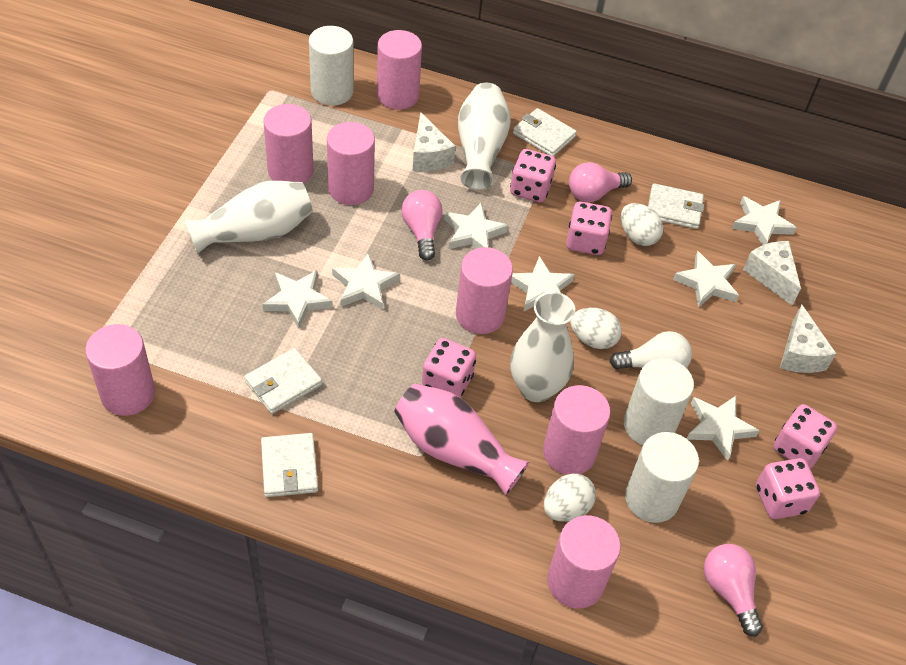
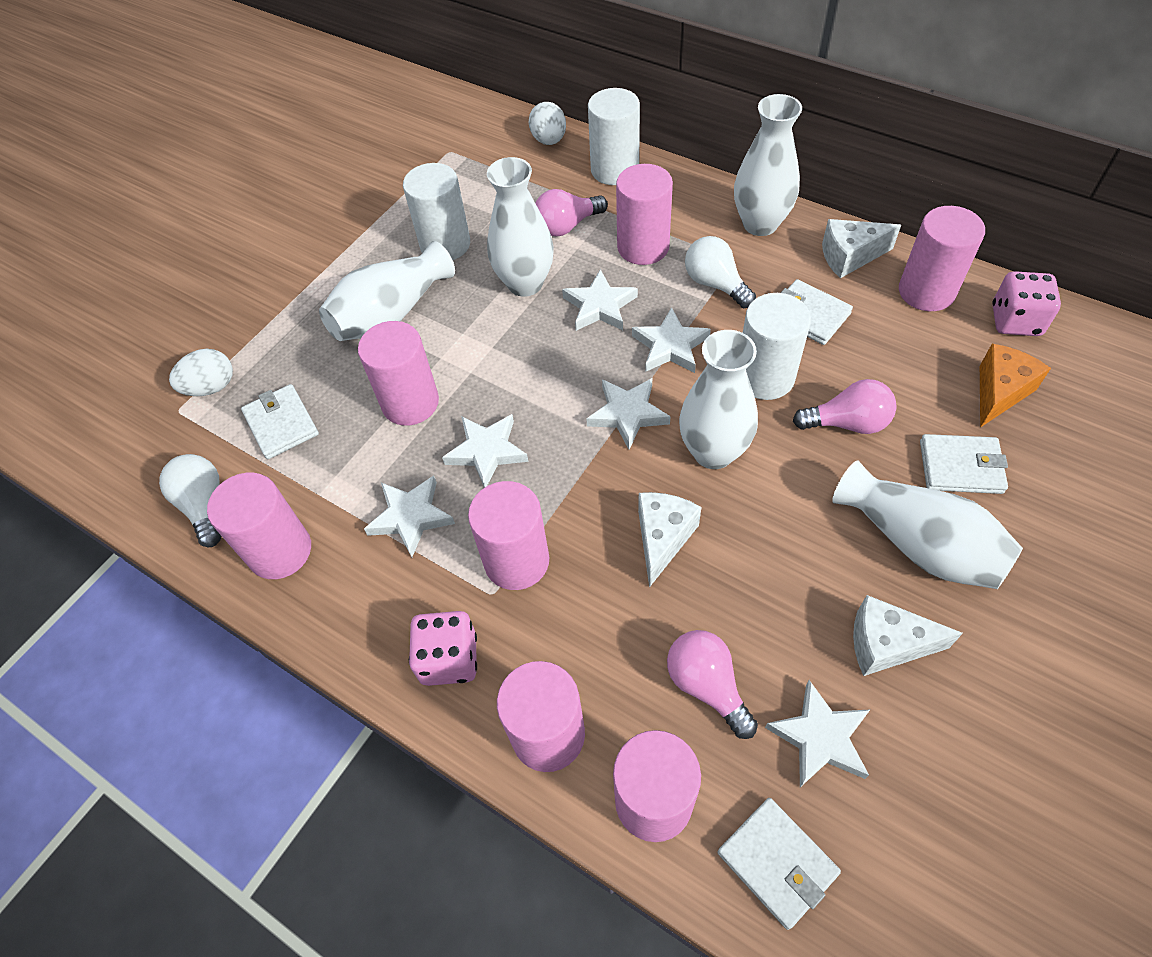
orange cheese: 0 -> 1
pink dice: 5 -> 2
pink vase: 1 -> 0
white egg: 3 -> 2
white light bulb: 1 -> 2
white star: 7 -> 6
white vase: 3 -> 5

